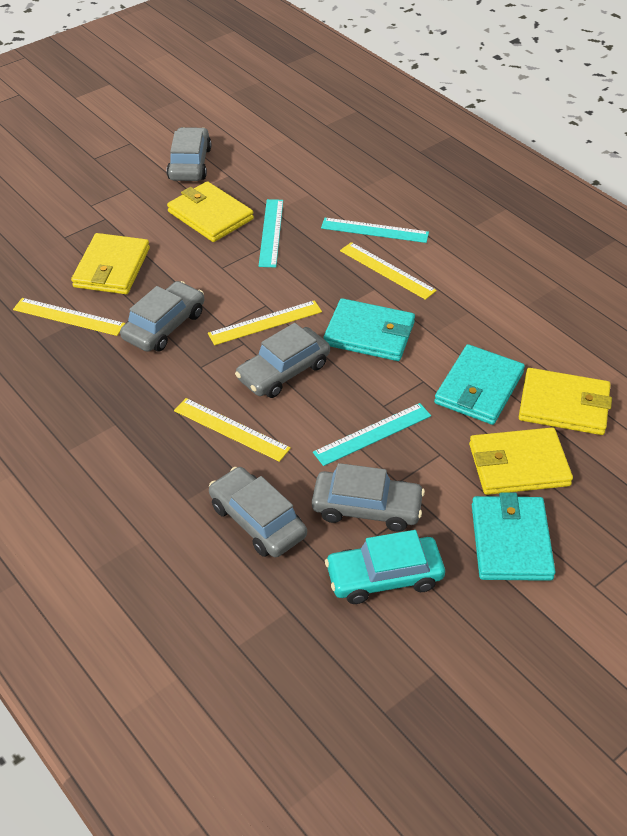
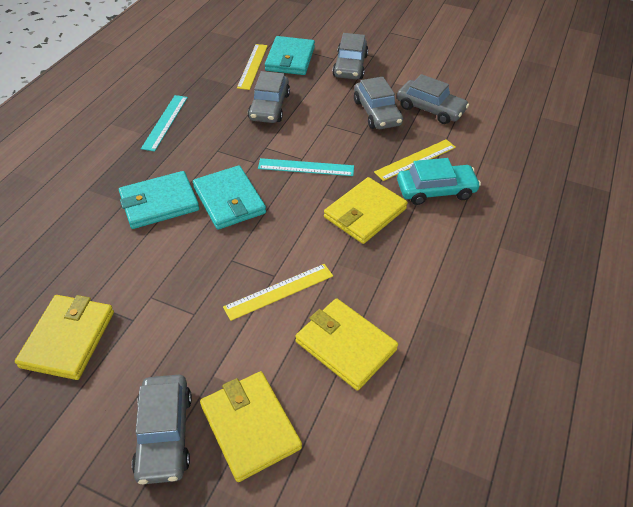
turquoise ruler: 3 -> 2
yellow ruler: 4 -> 3

